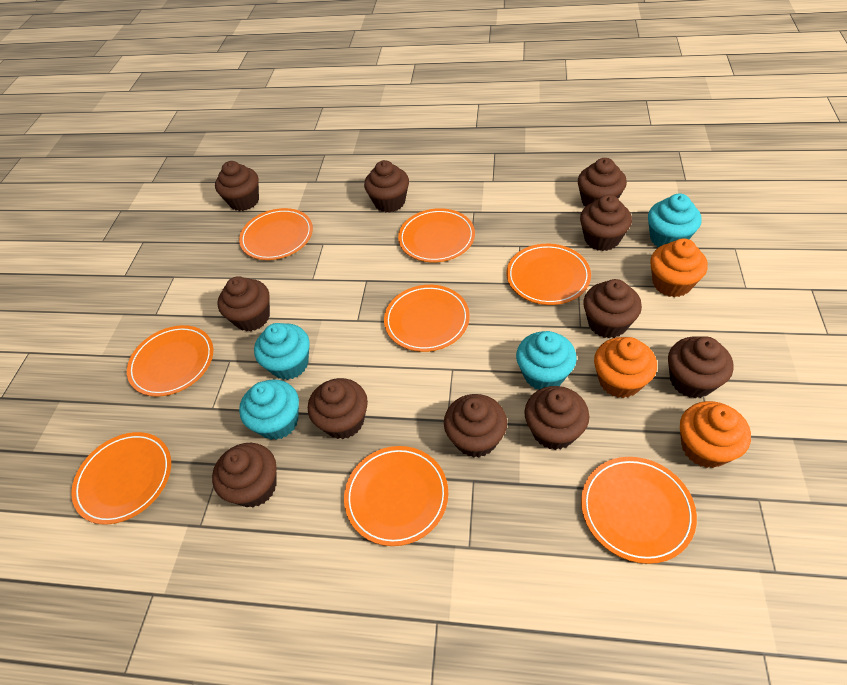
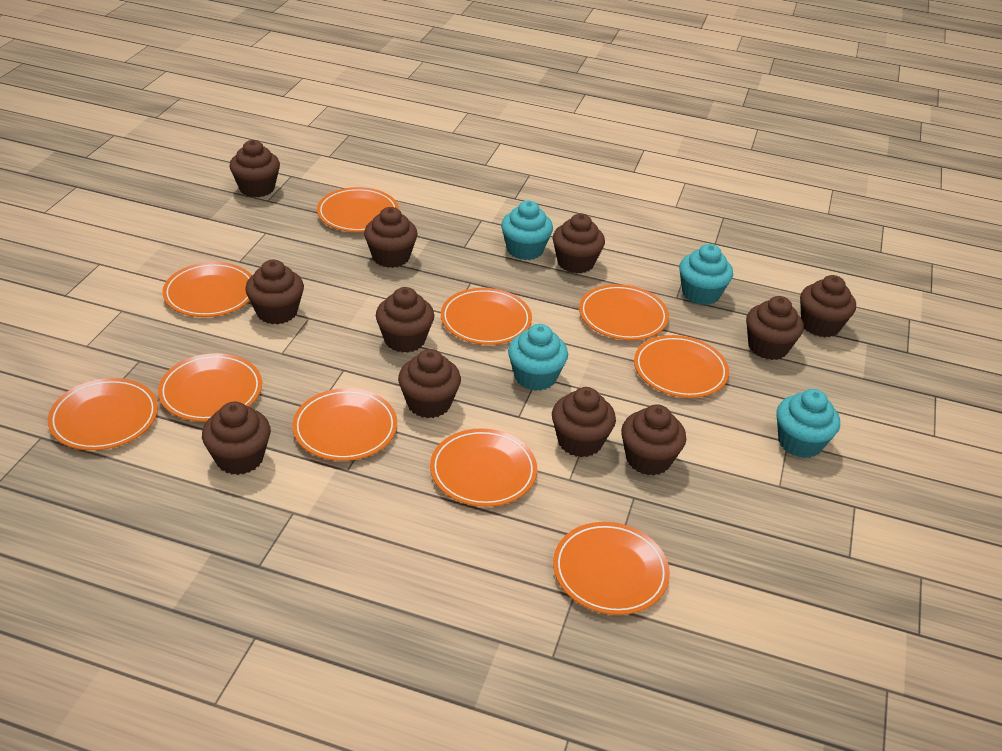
orange cupcake: 3 -> 0
orange plate: 8 -> 10

